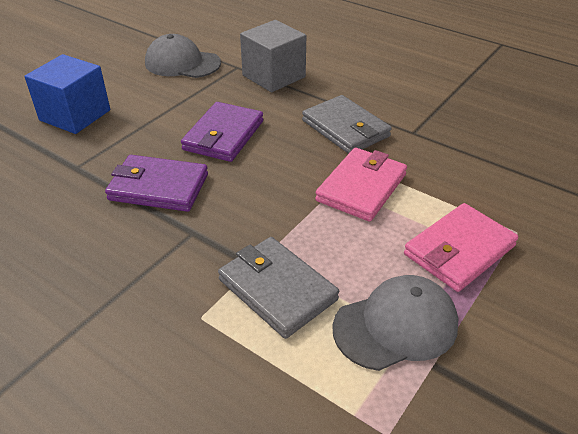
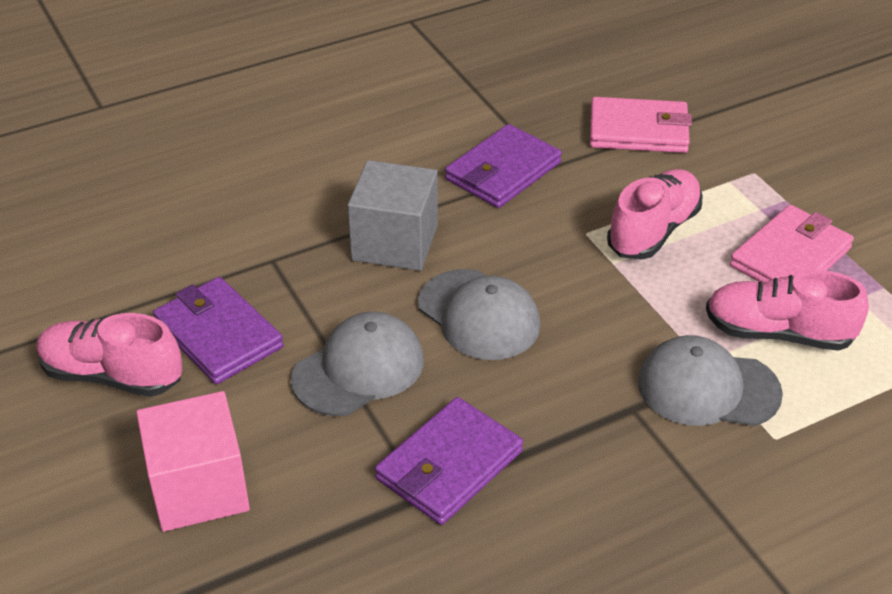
blue cube: 1 -> 0
grey cap: 2 -> 3
grey wallet: 2 -> 0
pink cube: 0 -> 1
pink shoe: 0 -> 3
purple wallet: 2 -> 3

